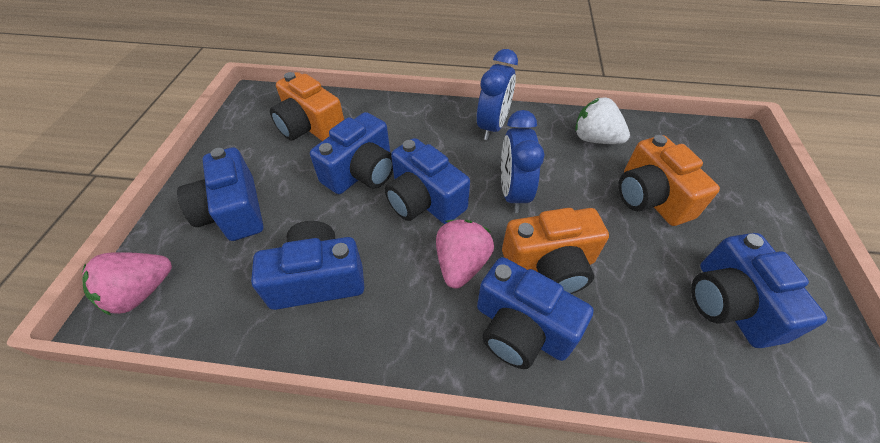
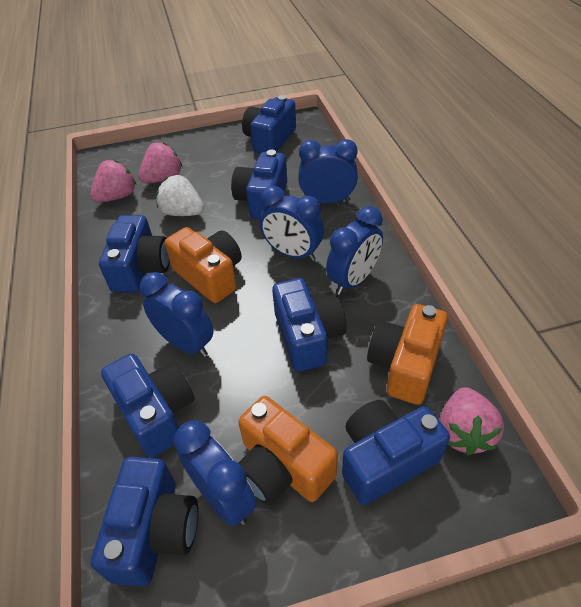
blue camera: 6 -> 7
blue clock: 2 -> 5
pink strawberry: 2 -> 3

